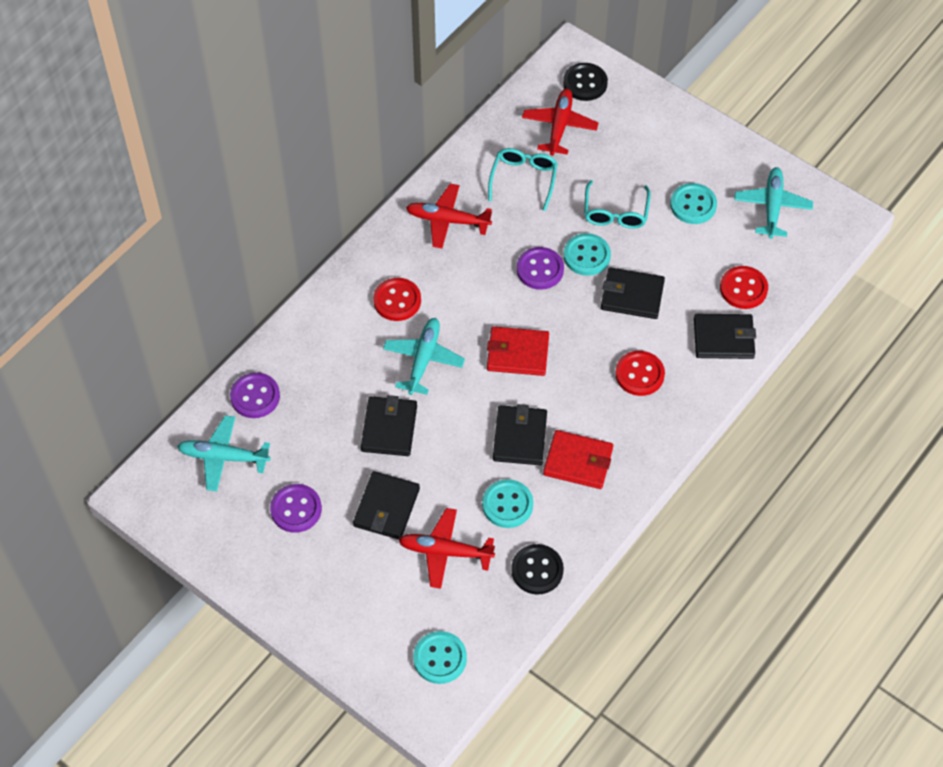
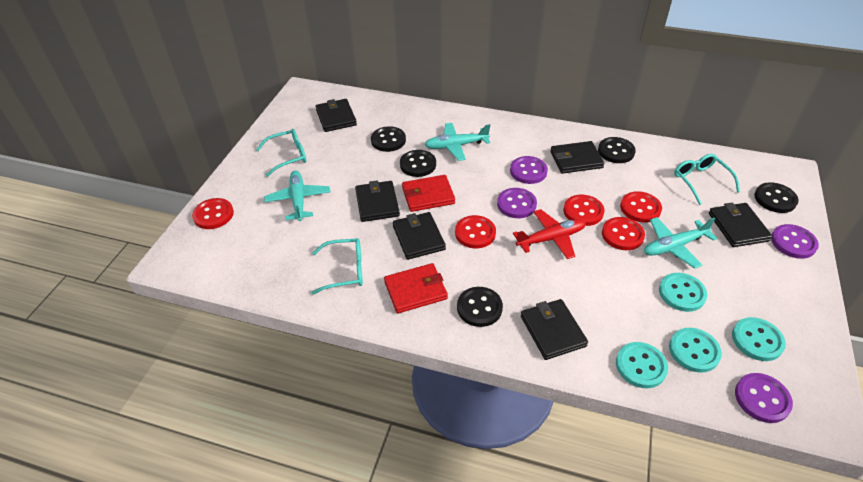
black button: 2 -> 5
black wallet: 5 -> 6
purple button: 3 -> 4
red button: 3 -> 5
red plane: 3 -> 1
turquoise glasses: 2 -> 3

